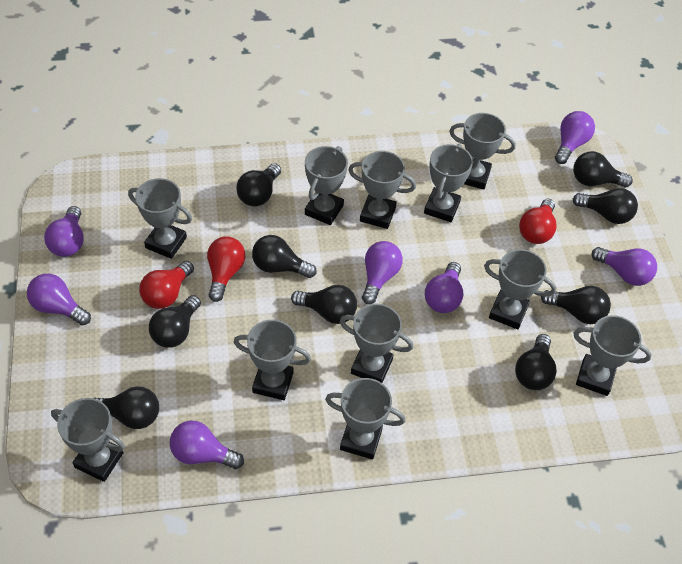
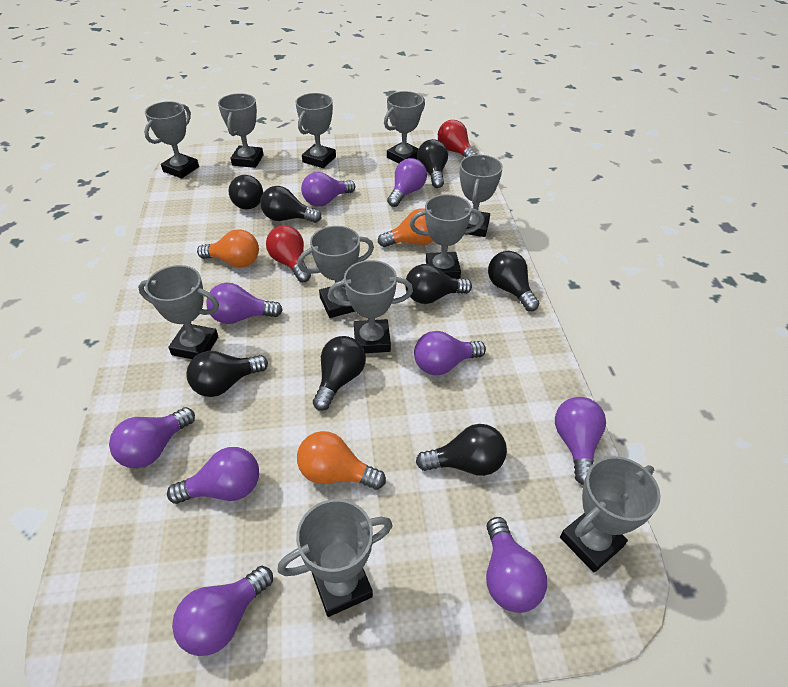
black light bulb: 9 -> 8
orange light bulb: 0 -> 3
purple light bulb: 7 -> 9
red light bulb: 3 -> 2

